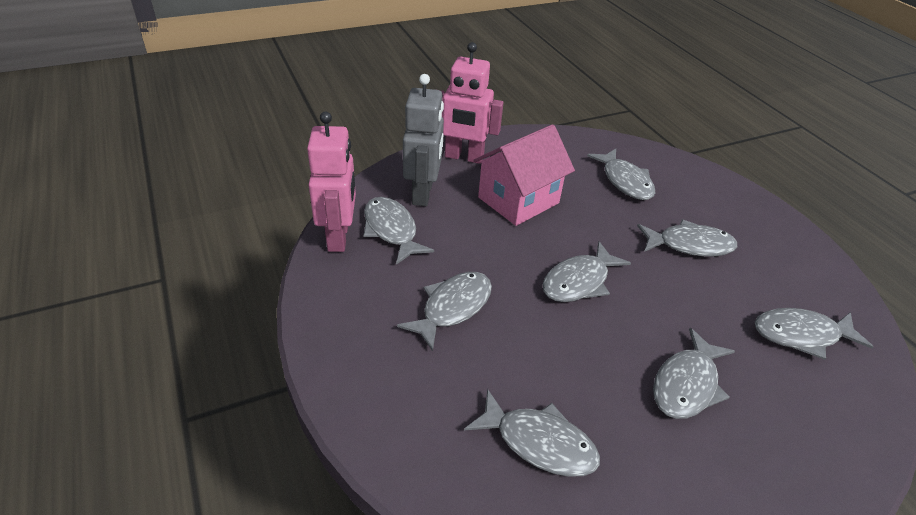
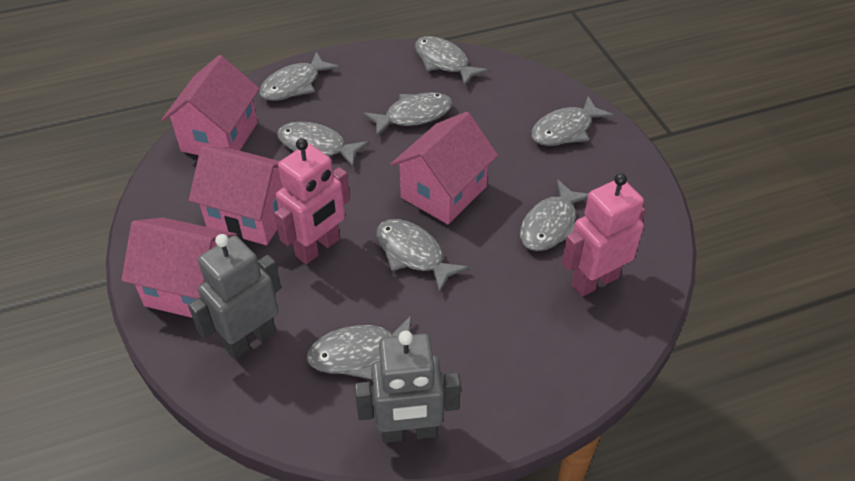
grey robot: 1 -> 2
pink house: 1 -> 4

